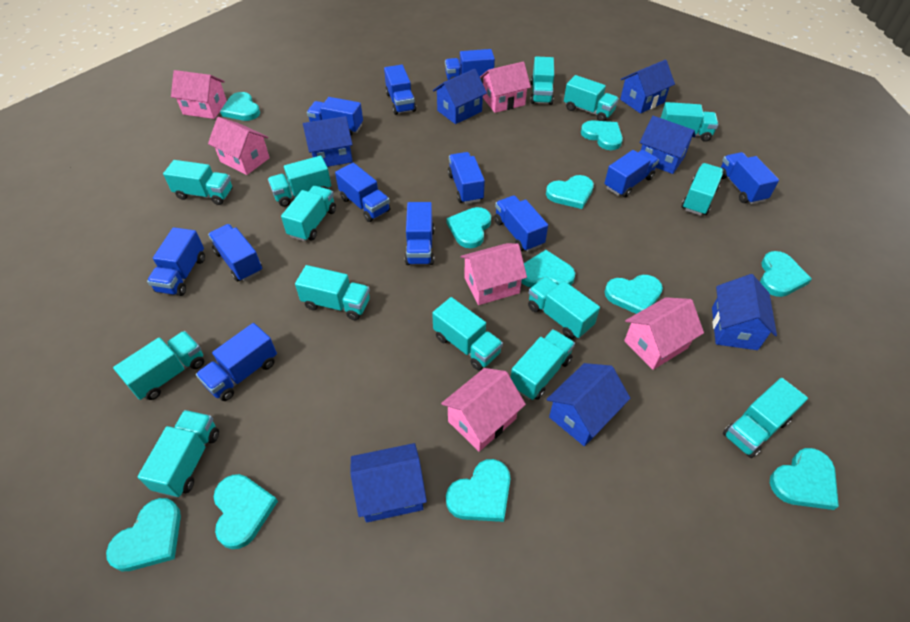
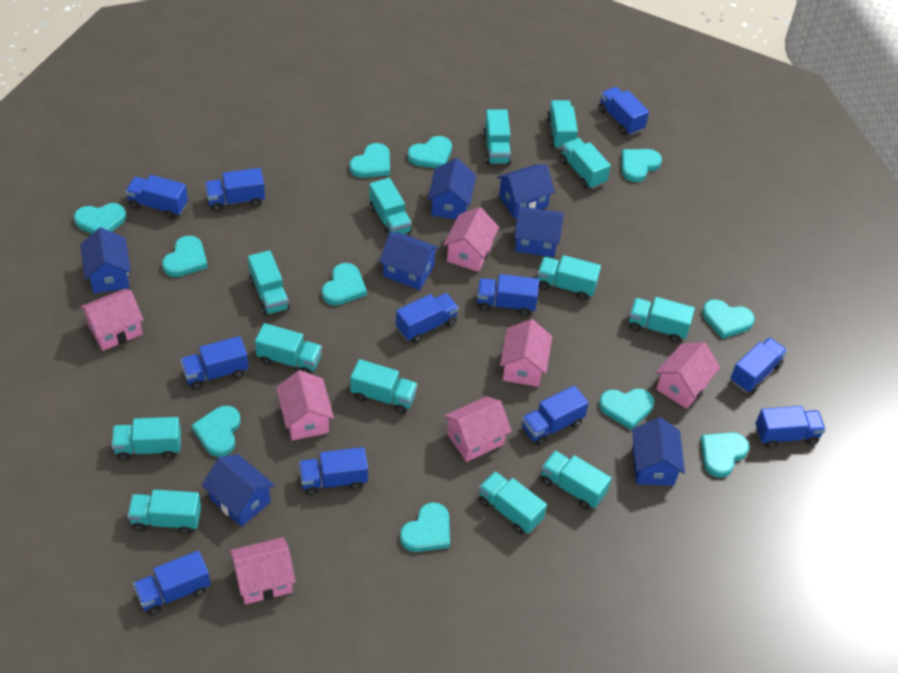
blue truck: 12 -> 11
pink house: 6 -> 7
turquoise truck: 14 -> 13

